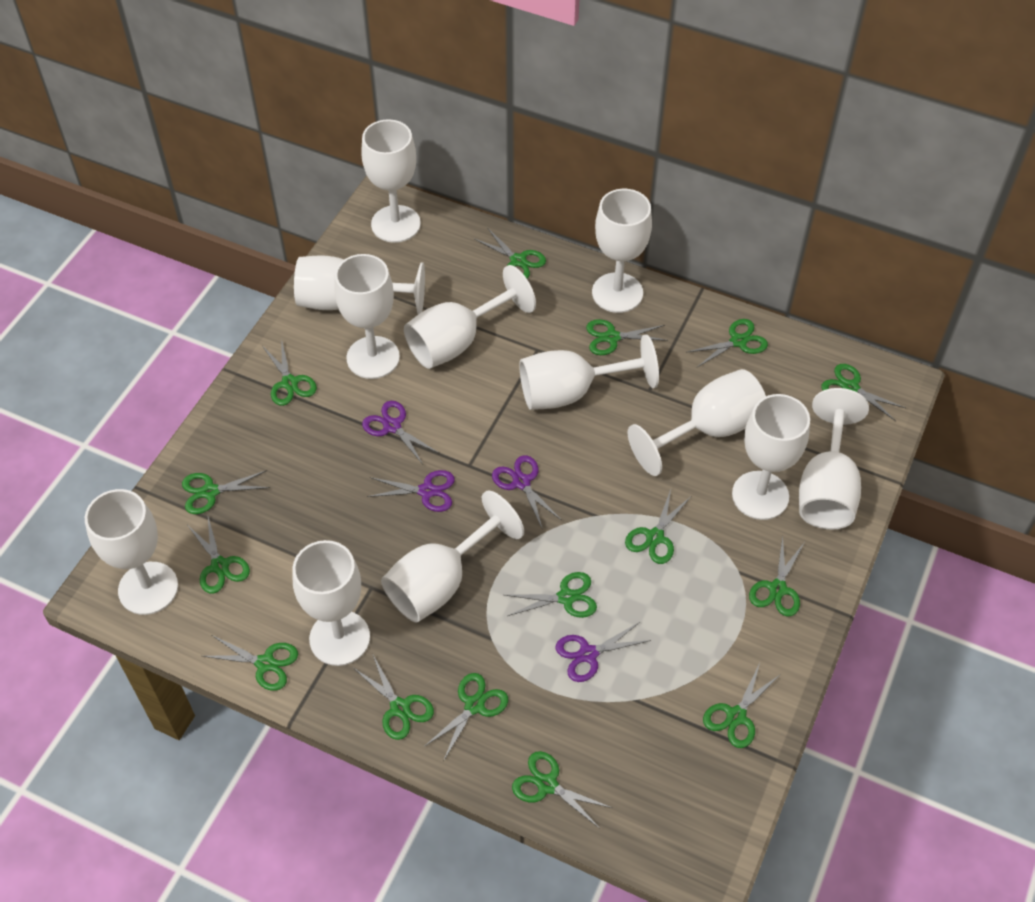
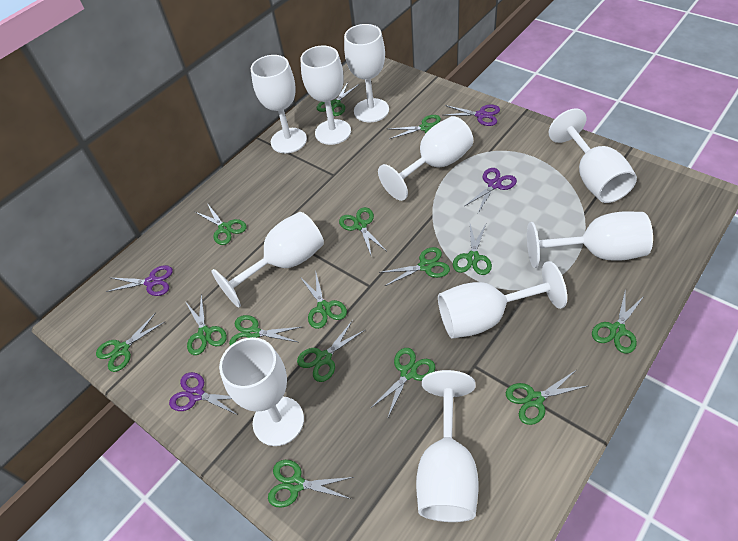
white goblet: 12 -> 10

